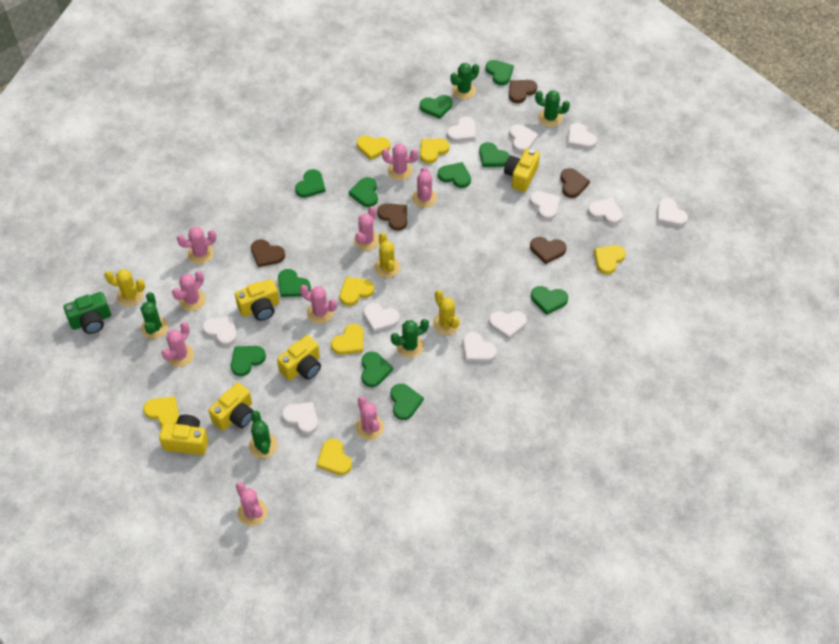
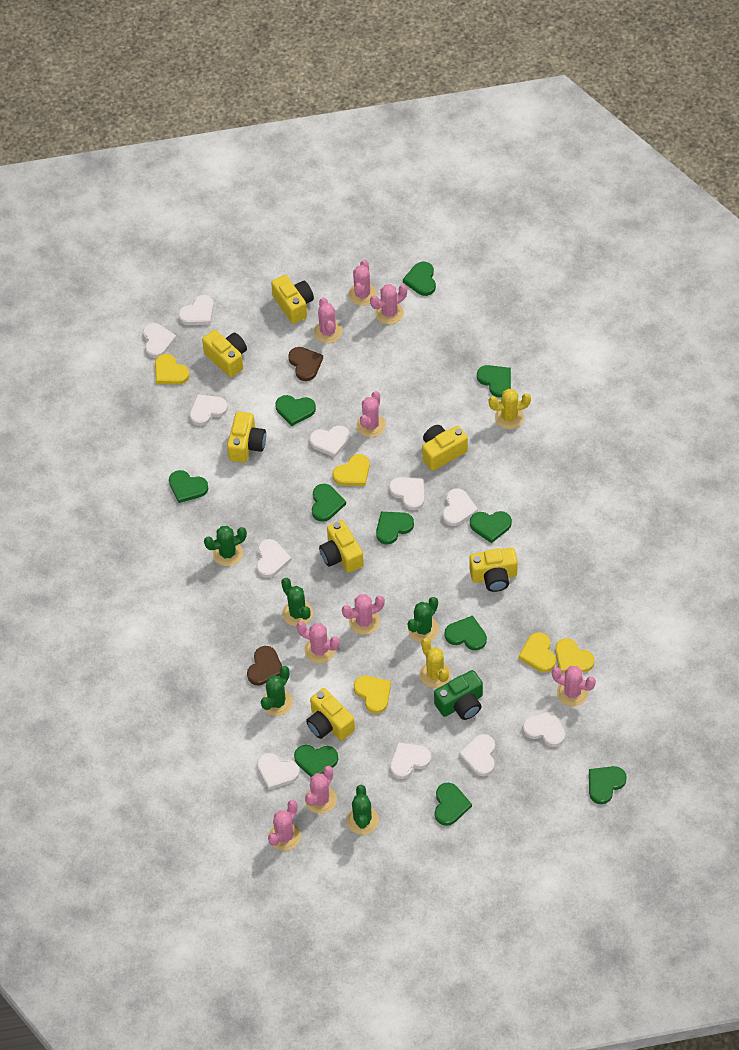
brown heart: 5 -> 2
yellow cactus: 3 -> 2
yellow camera: 5 -> 7
yellow heart: 7 -> 5

